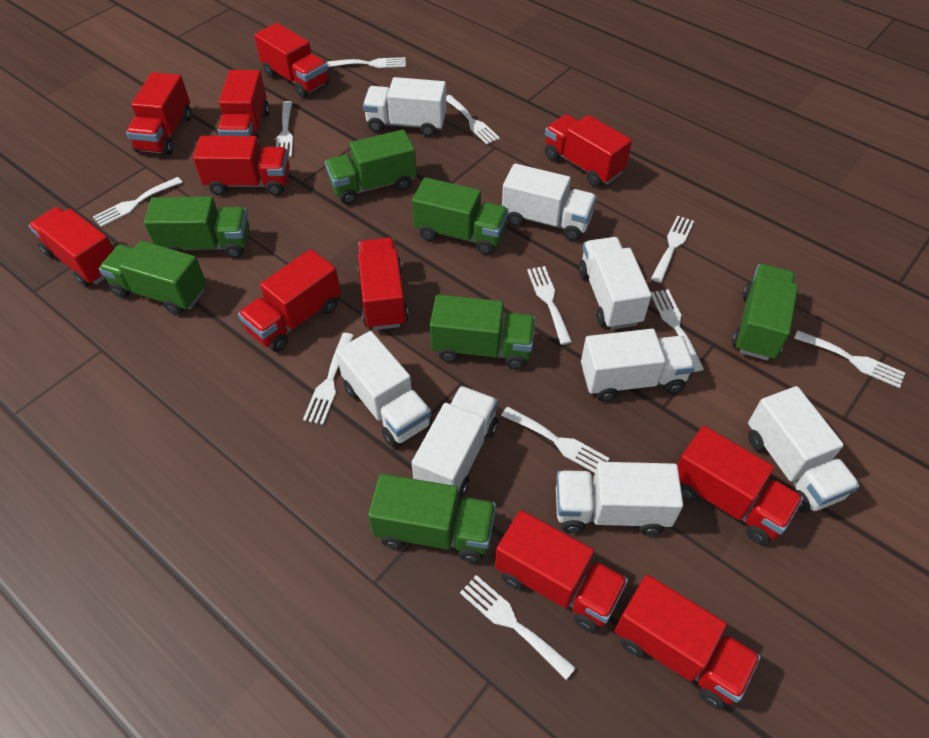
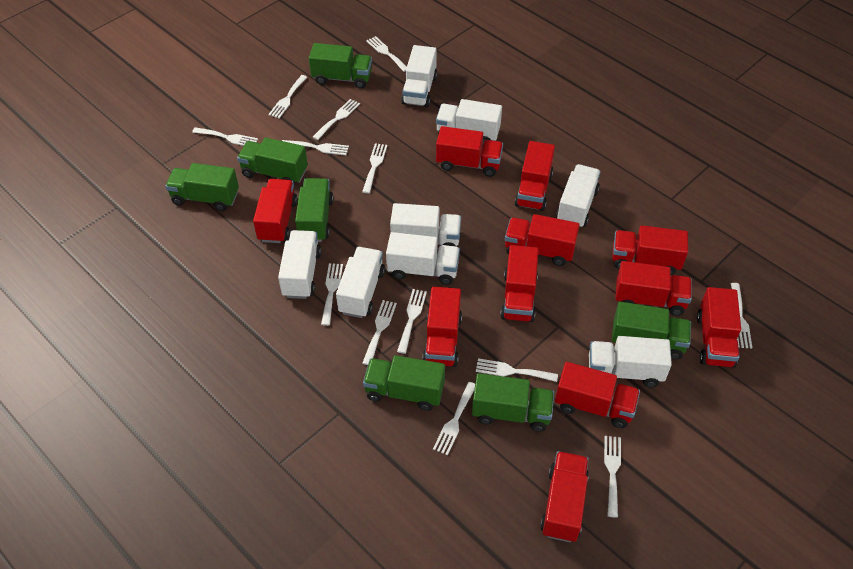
white fork: 11 -> 13

